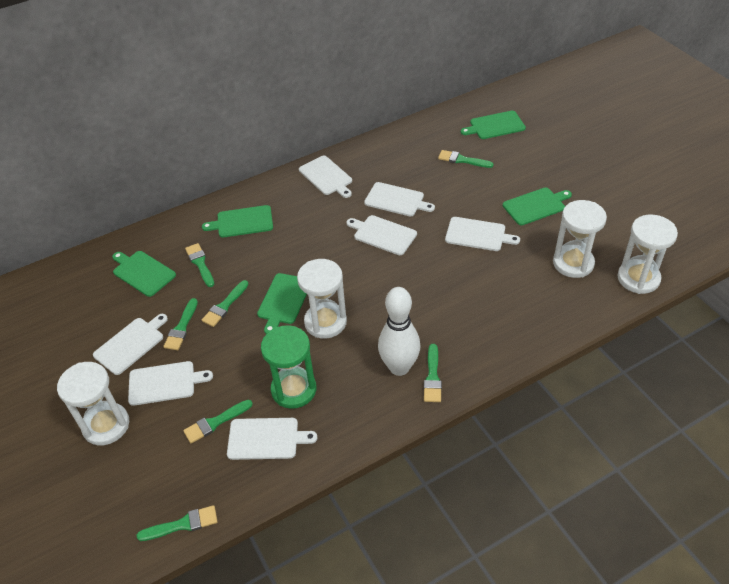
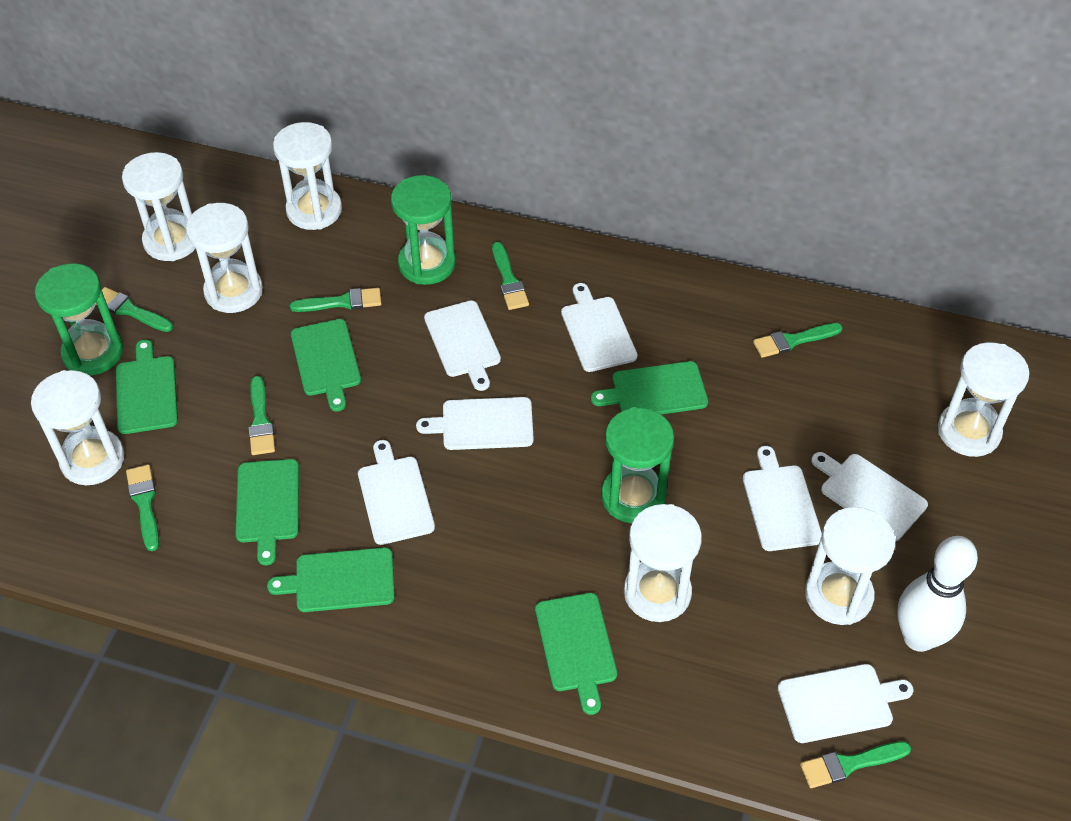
green cutting board: 5 -> 6
green hourglass: 1 -> 3
white hourglass: 4 -> 7

